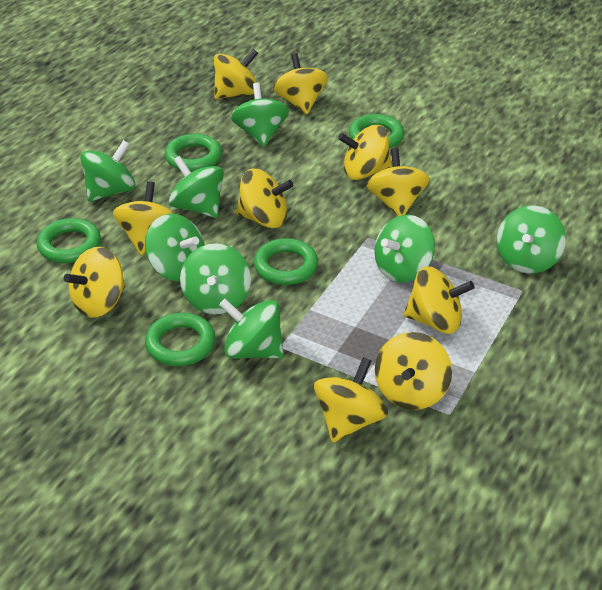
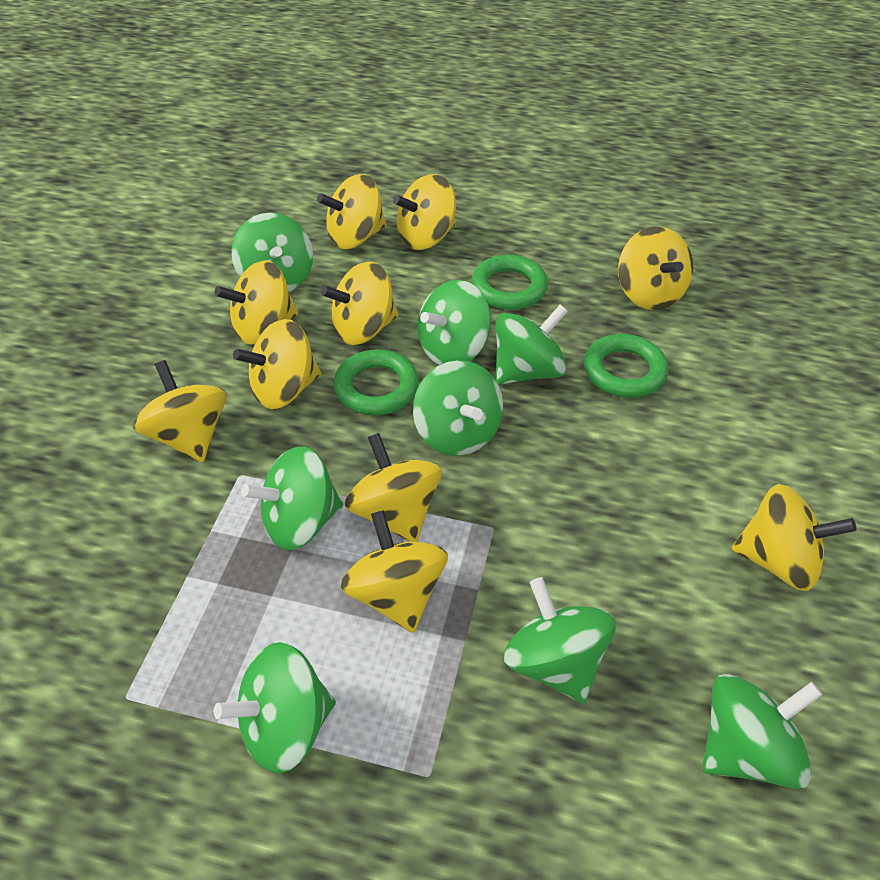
green ring: 5 -> 3

